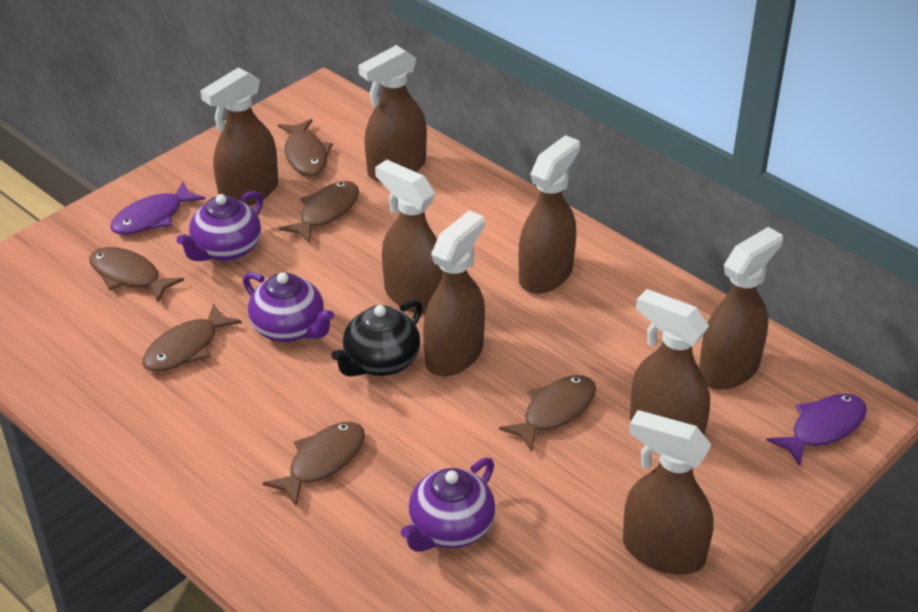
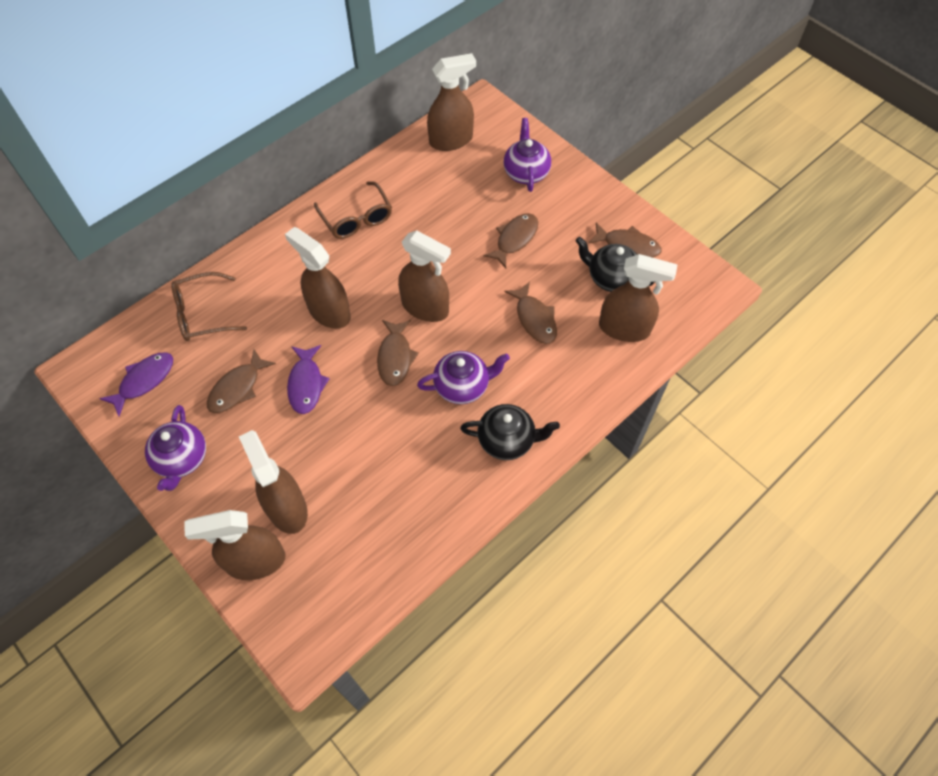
black teapot: 1 -> 2
brown fish: 6 -> 5
brown glasses: 0 -> 2
brown spray bottle: 8 -> 6

